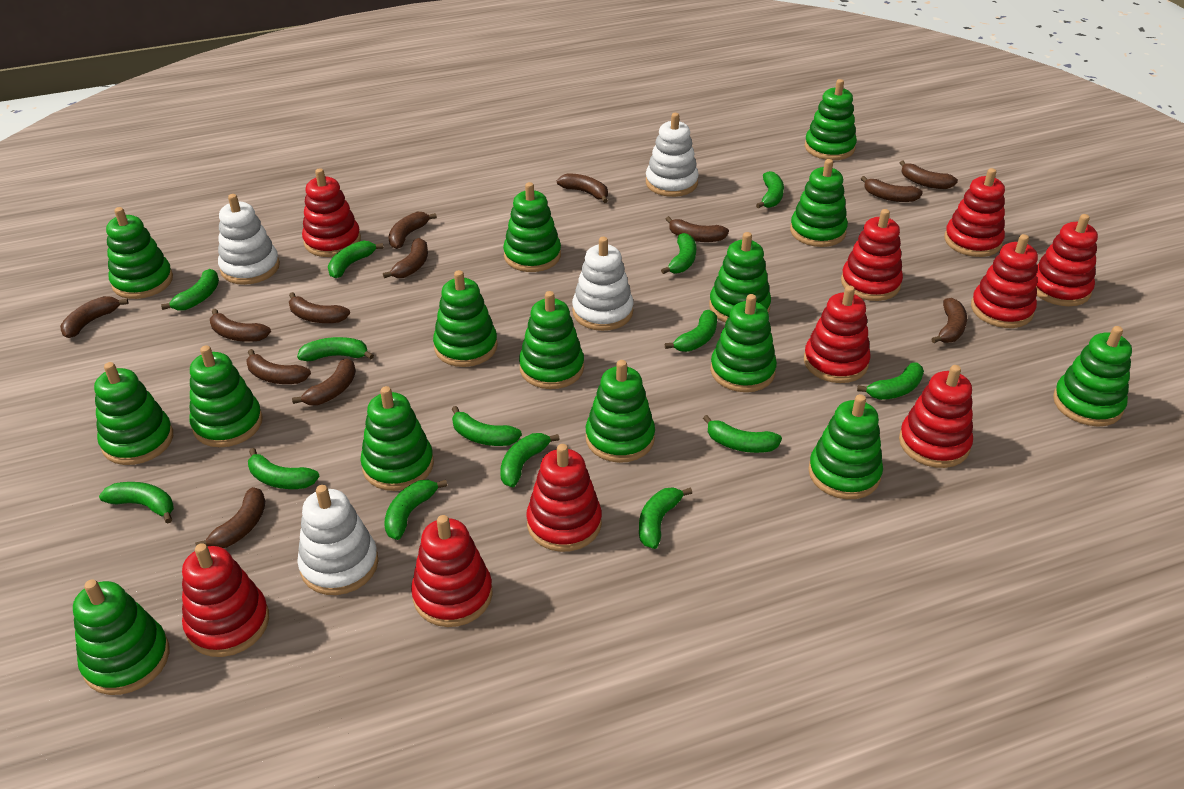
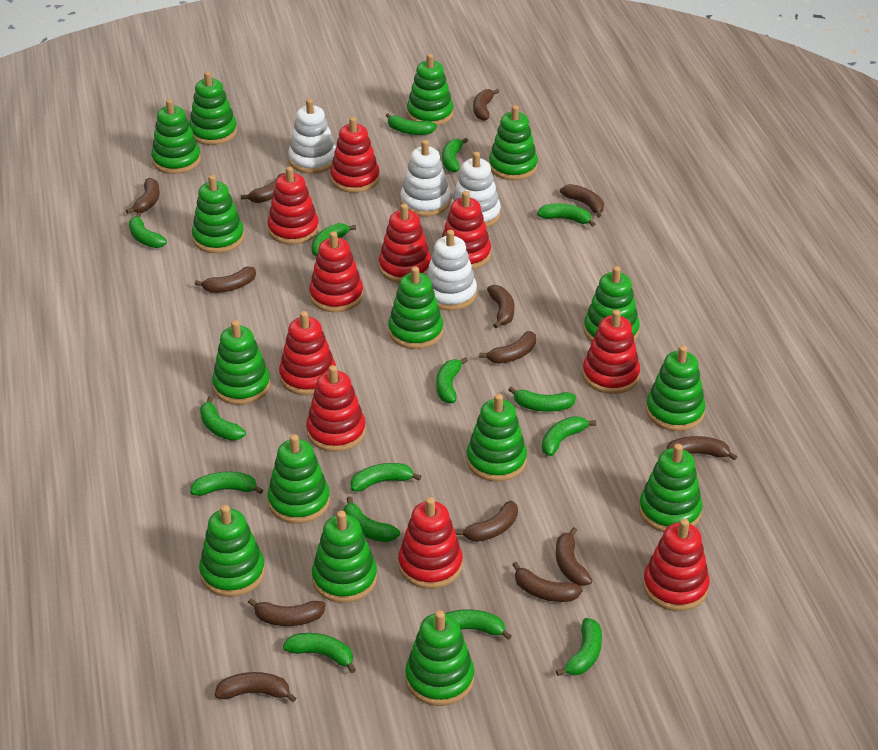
green banana: 14 -> 15

